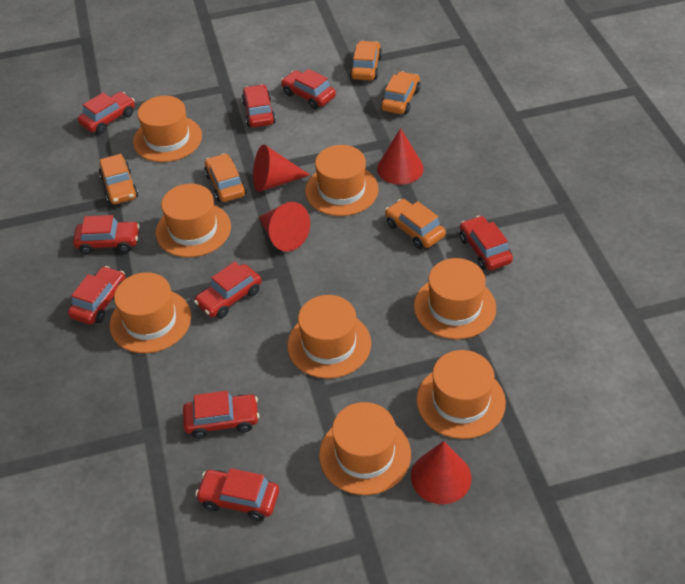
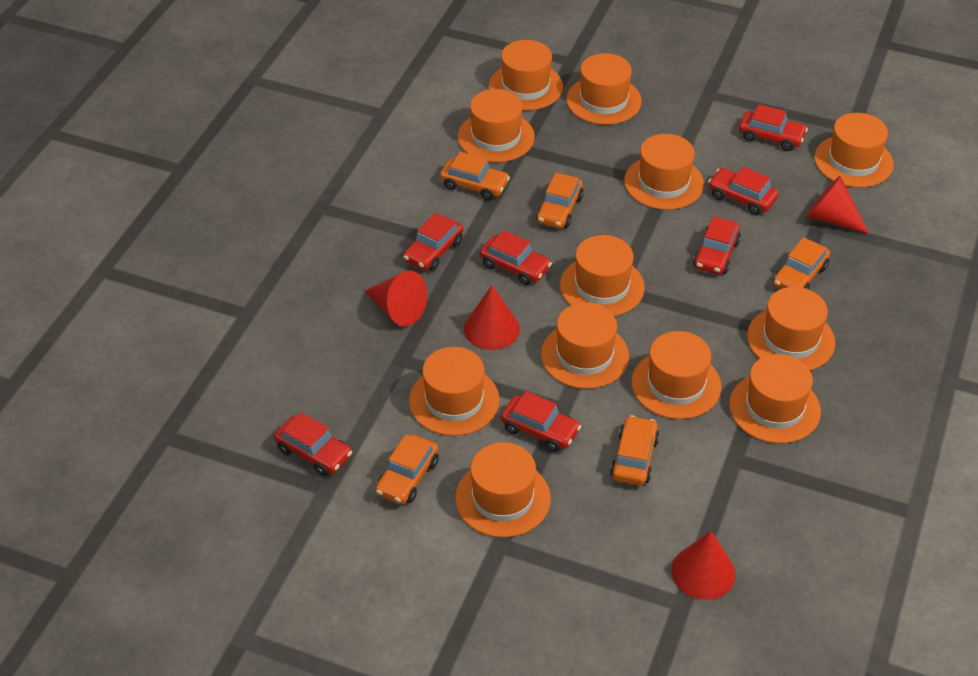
orange hat: 8 -> 12
red car: 9 -> 7

